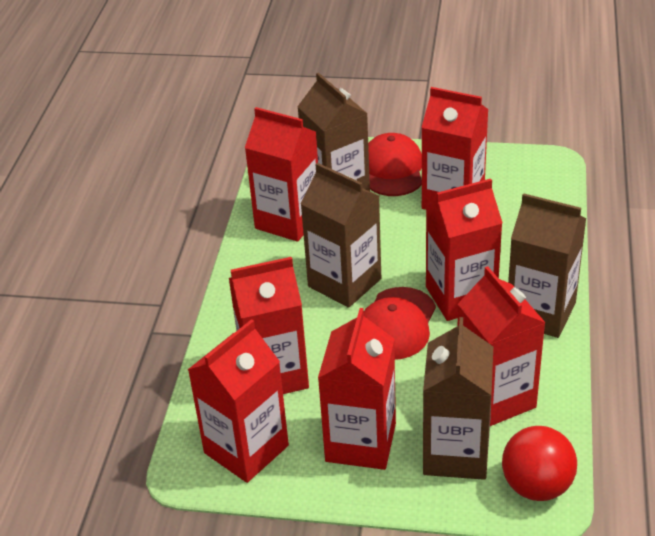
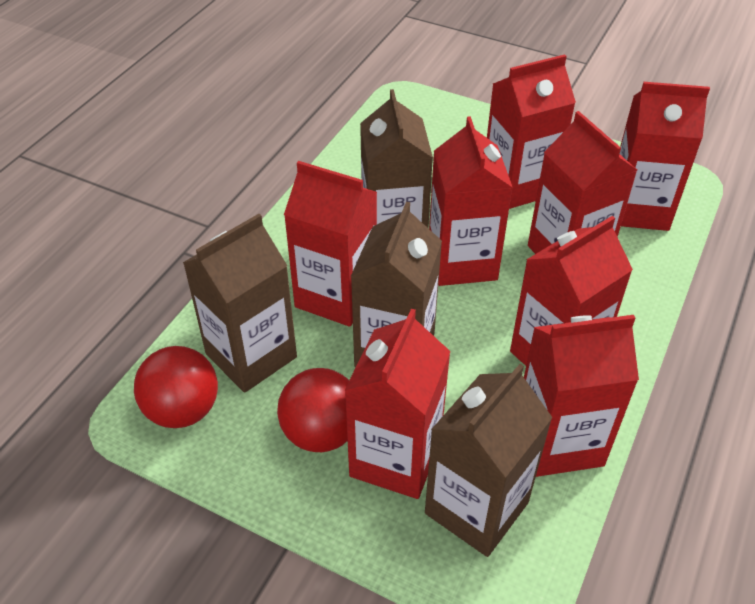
red ball: 1 -> 2
red cap: 2 -> 0
red carton: 7 -> 8

